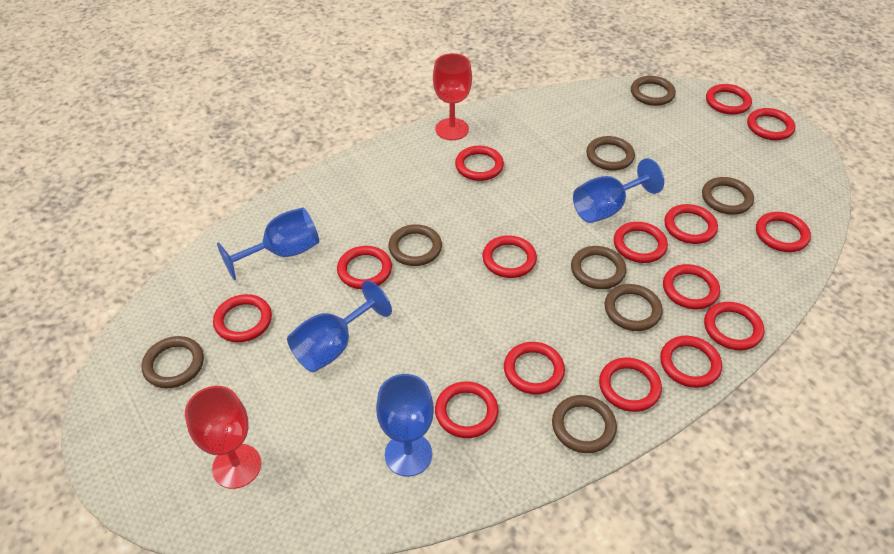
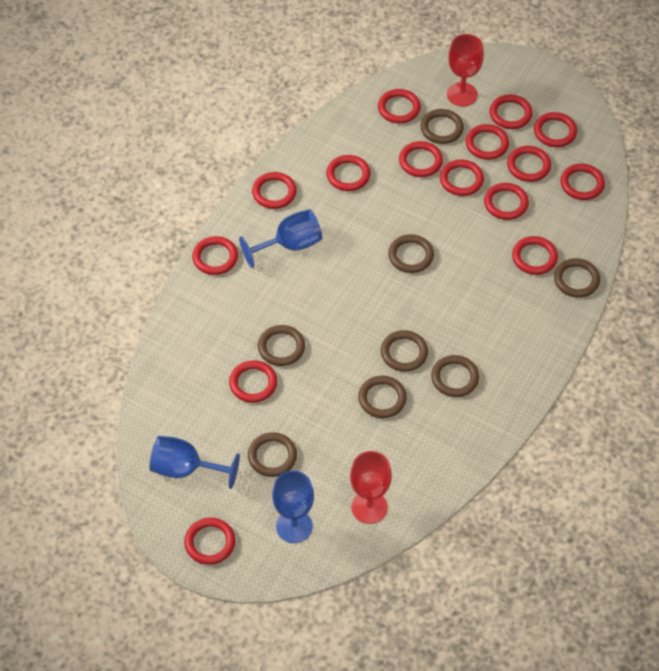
blue goblet: 4 -> 3

